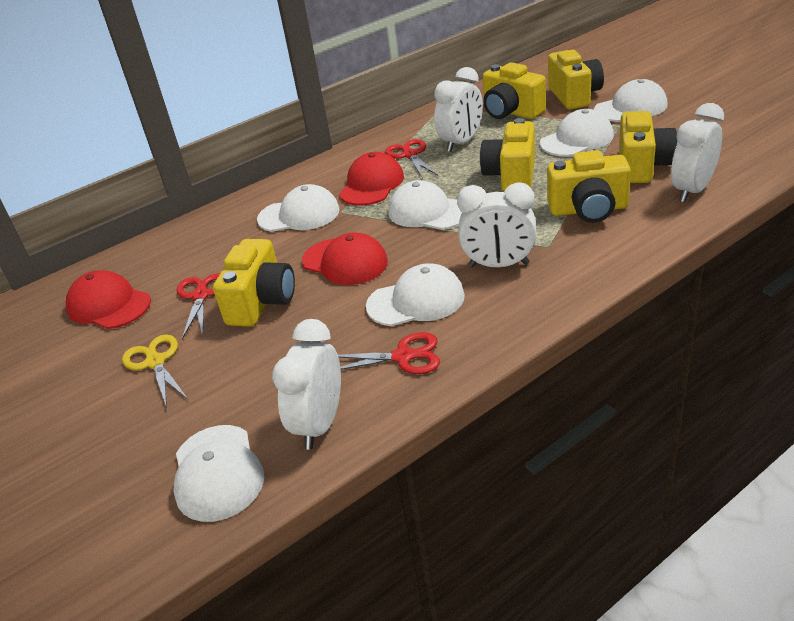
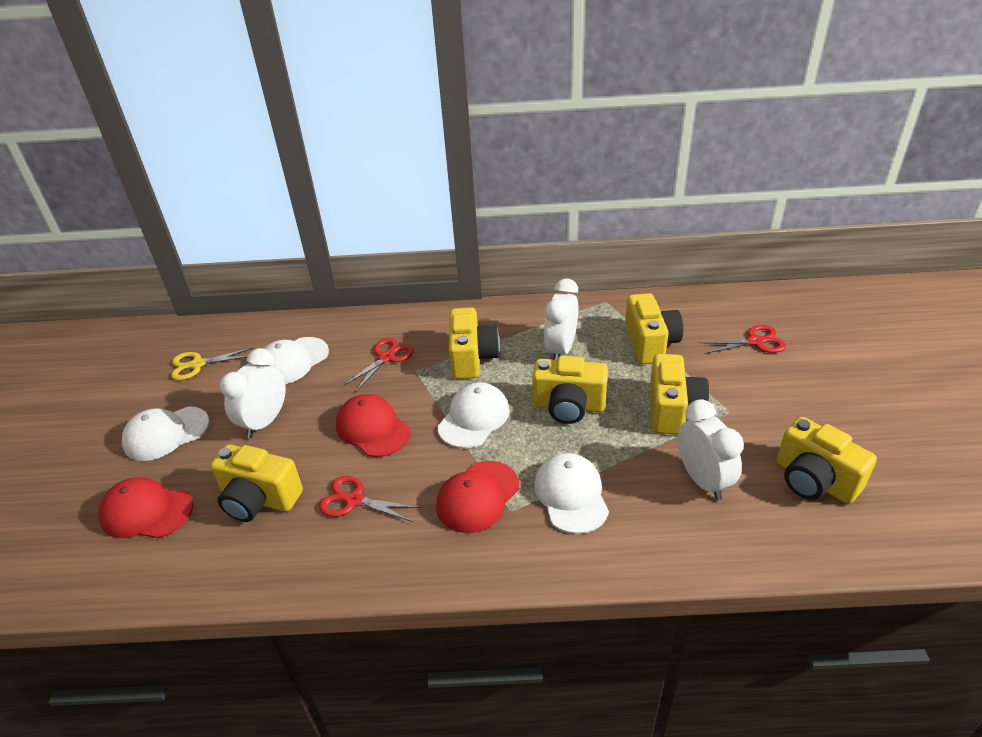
white cap: 6 -> 4
white clock: 4 -> 3

